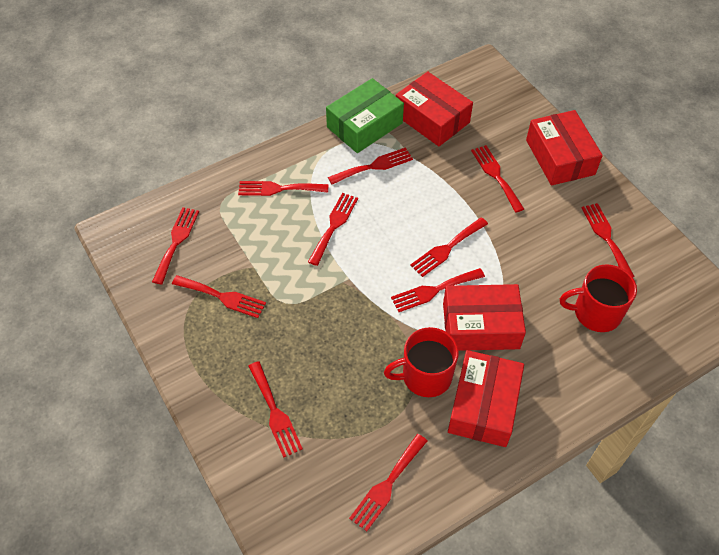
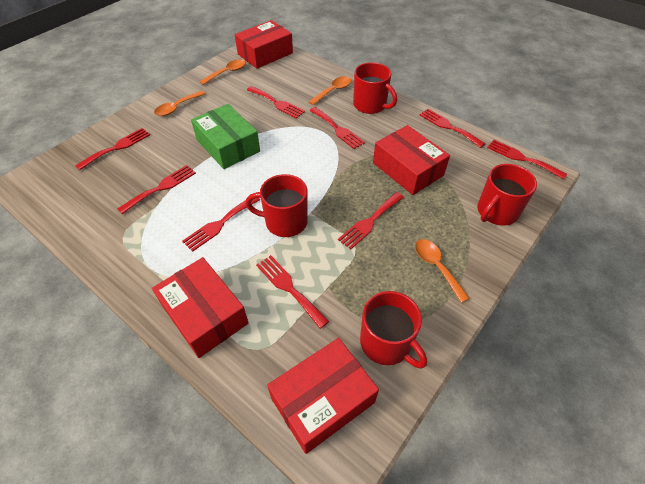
orange spoon: 0 -> 4
red fork: 11 -> 9
red mug: 2 -> 4

